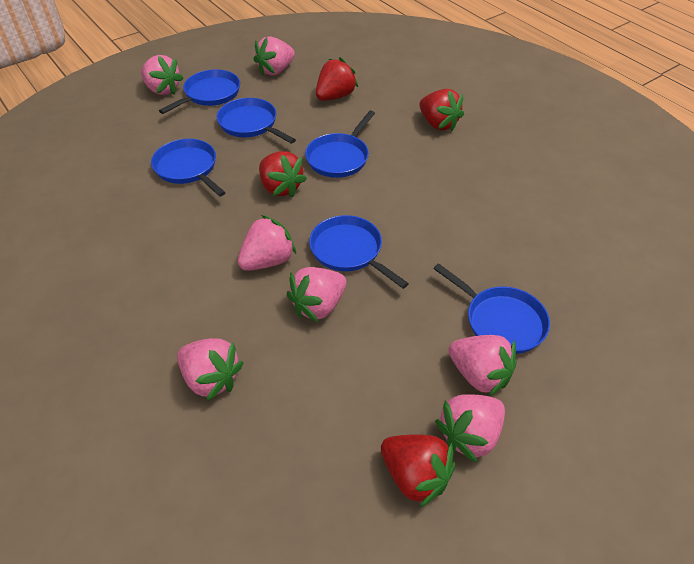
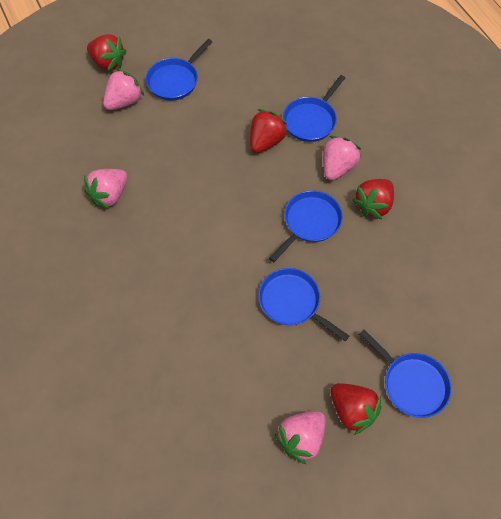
blue pan: 6 -> 5
pink strawberry: 7 -> 4

